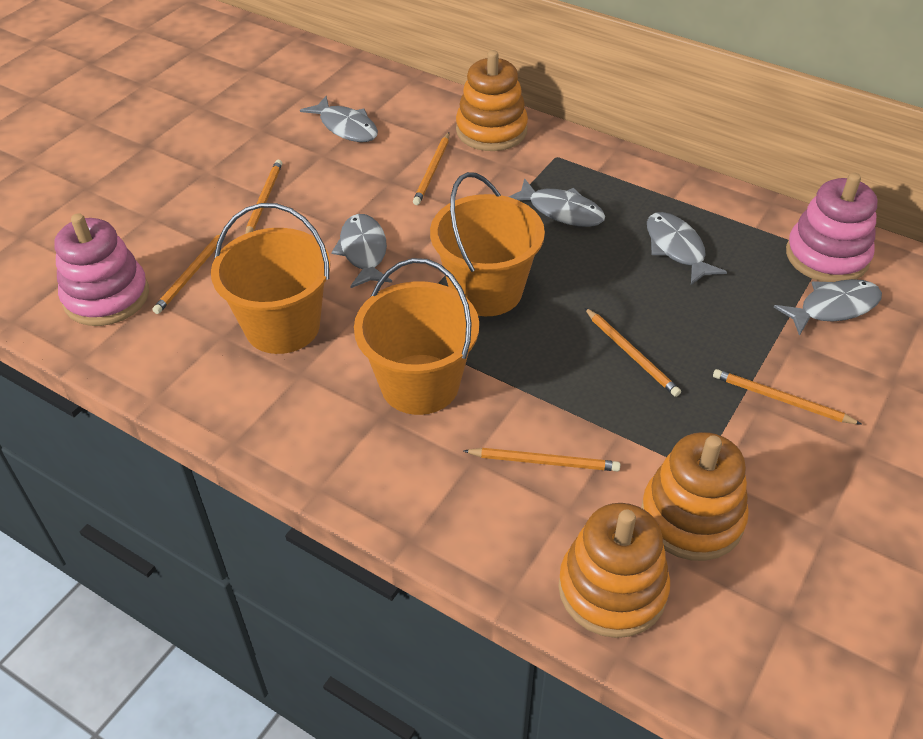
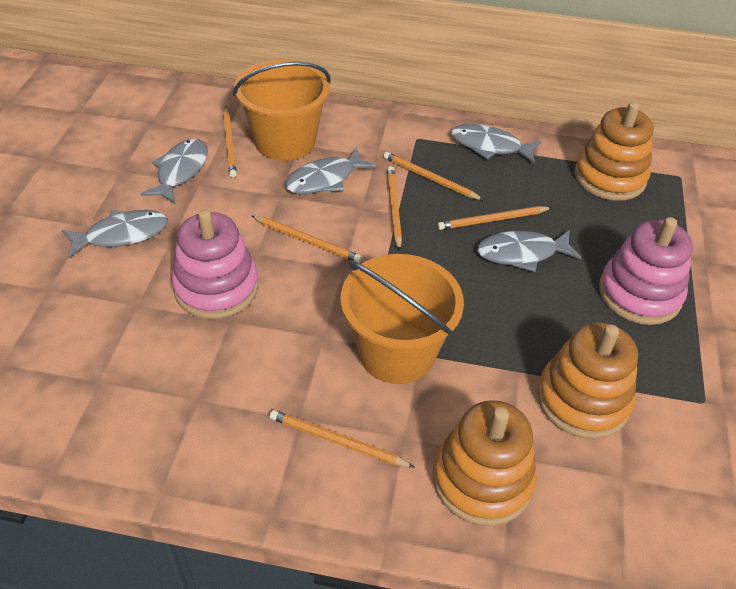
orange bucket: 3 -> 2

